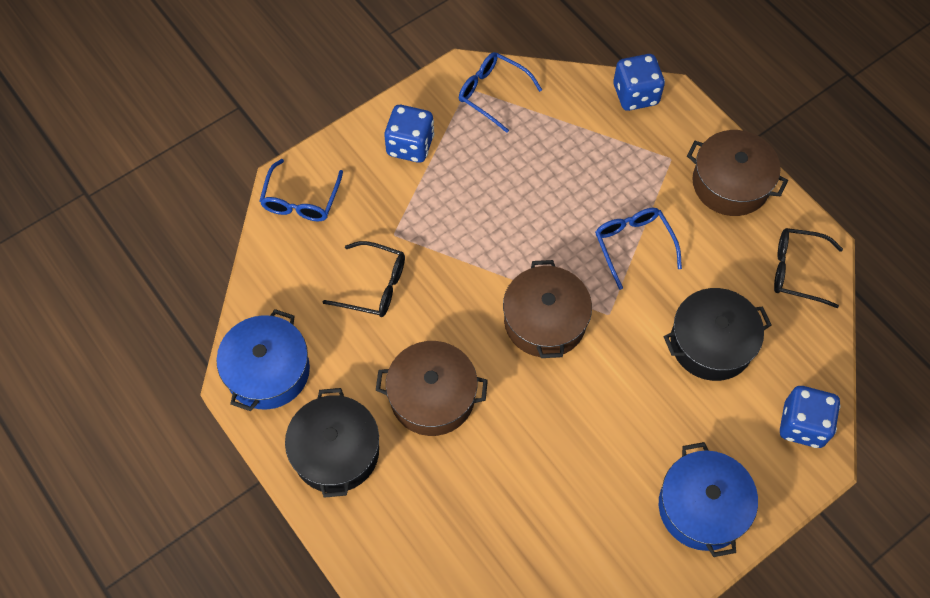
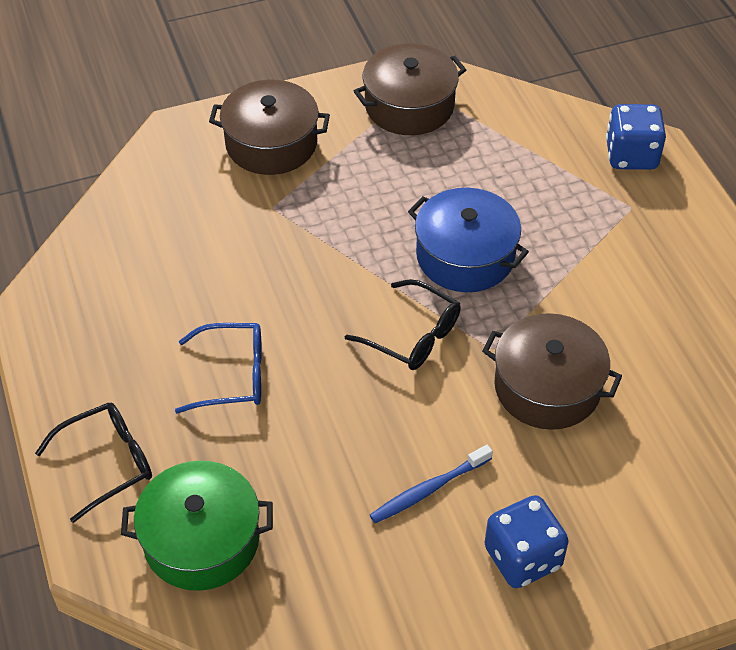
black pot: 2 -> 0
blue dice: 3 -> 2
blue glasses: 3 -> 1
blue pot: 2 -> 1
blue toothbrush: 0 -> 1
green pot: 0 -> 1

